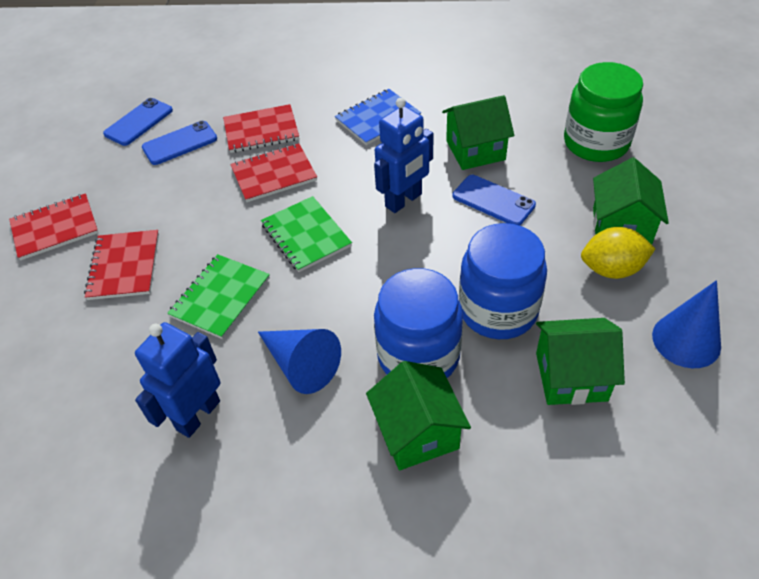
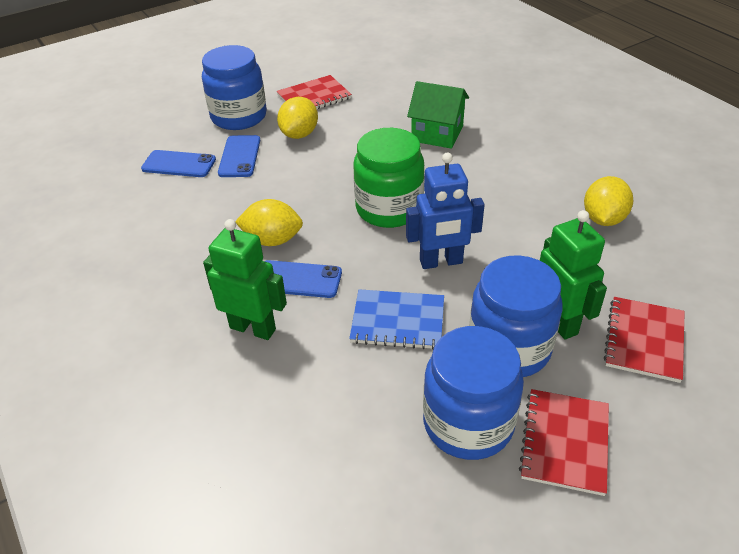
blue cone: 2 -> 0
blue jar: 2 -> 3
blue robot: 2 -> 1
green house: 4 -> 1
green notebook: 2 -> 0
green robot: 0 -> 2
red notebook: 4 -> 3
yellow lemon: 1 -> 3

